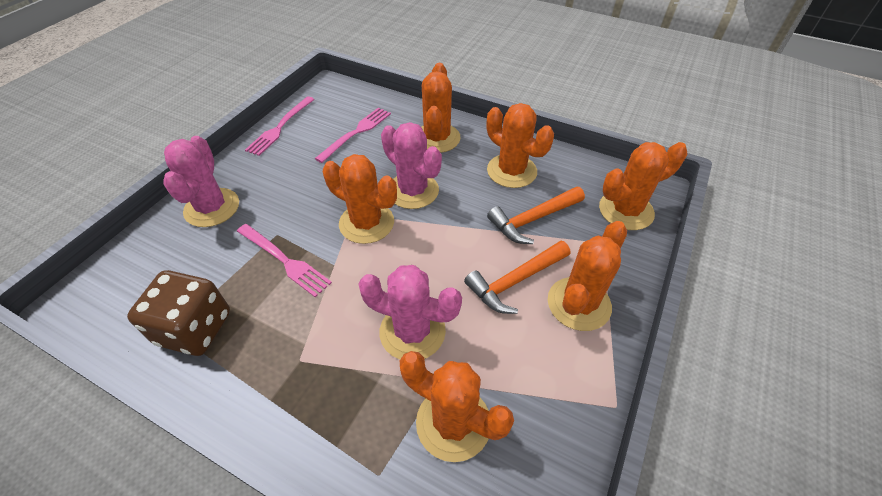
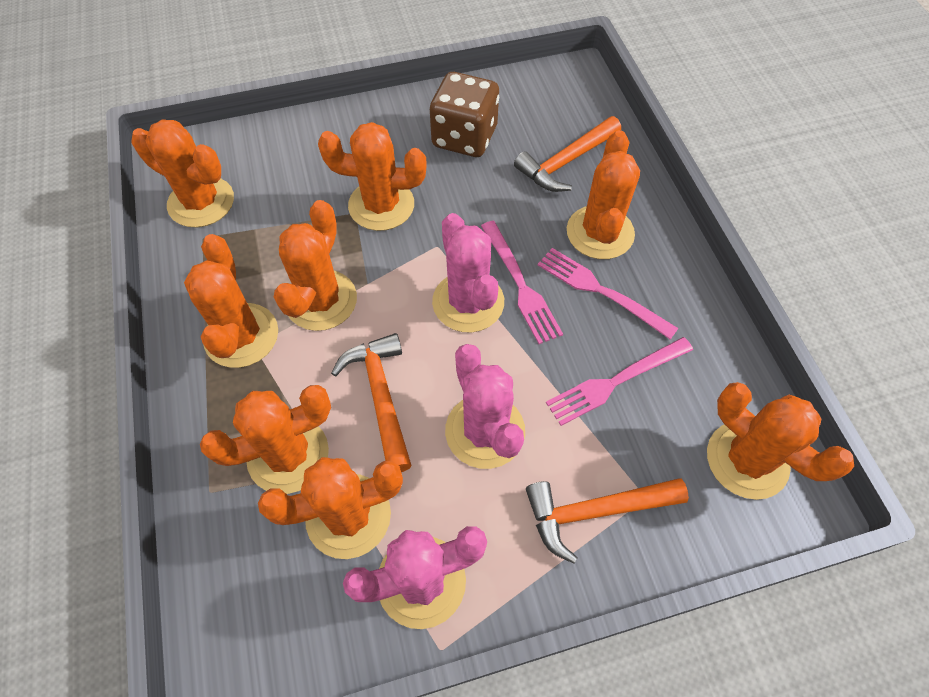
orange cactus: 6 -> 8
orange hammer: 2 -> 3

